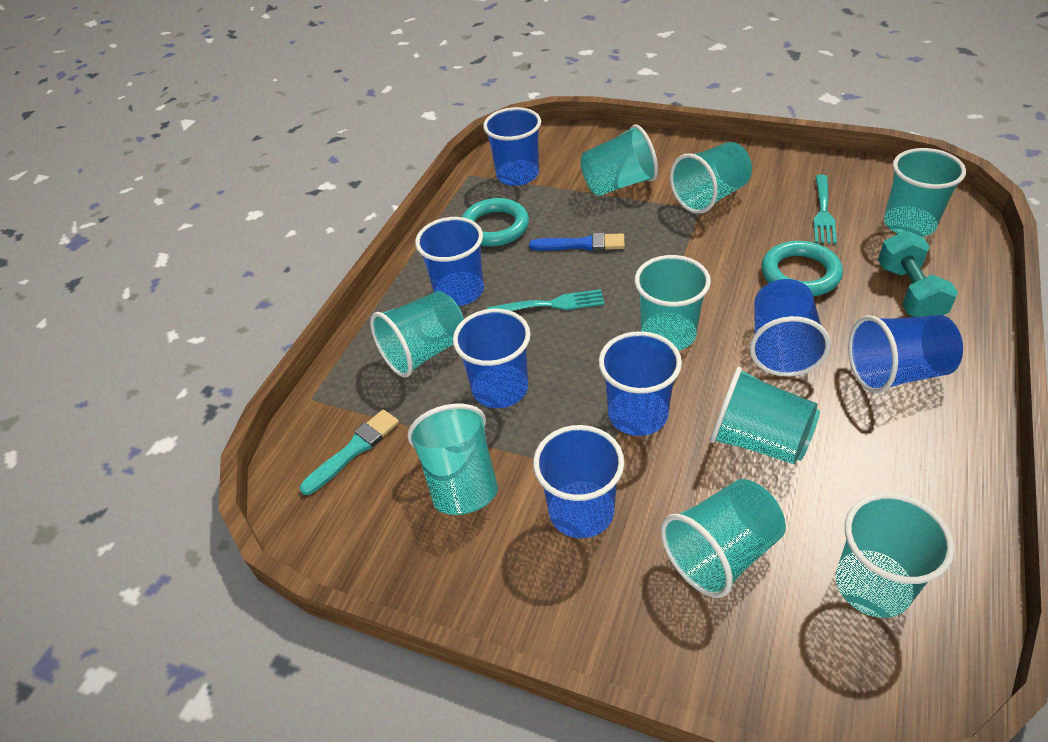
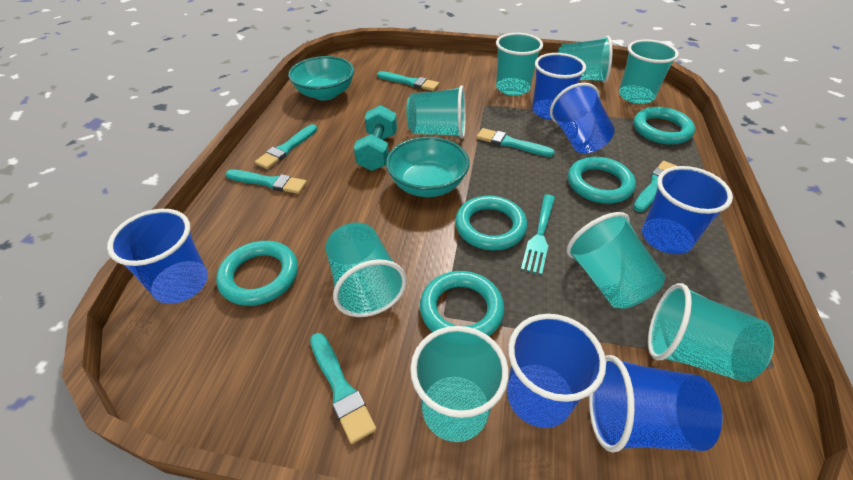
blue brush: 1 -> 0
blue cup: 7 -> 6
turquoise bowl: 0 -> 2
turquoise brush: 1 -> 6
turquoise cup: 9 -> 8
turquoise fork: 2 -> 1
turquoise ring: 2 -> 5

